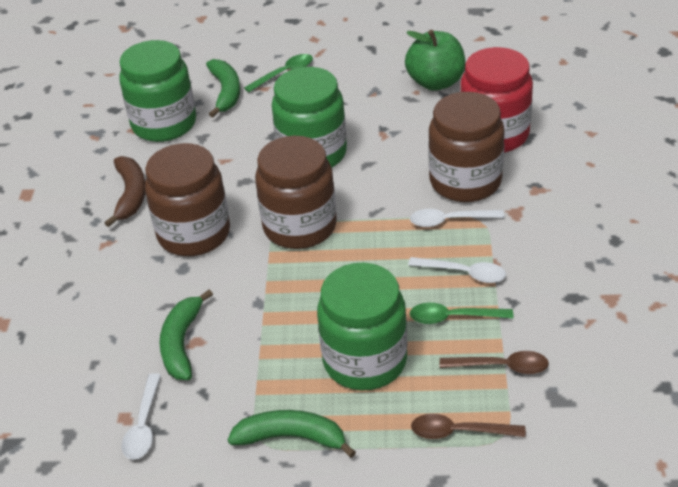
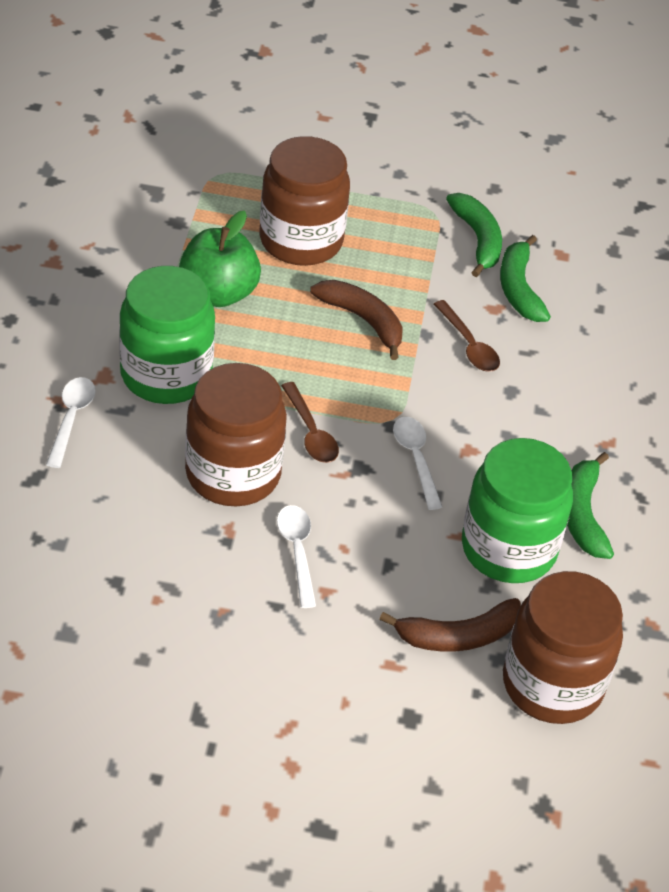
brown banana: 1 -> 2
green jar: 3 -> 2
green spoon: 2 -> 0
red jar: 1 -> 0

